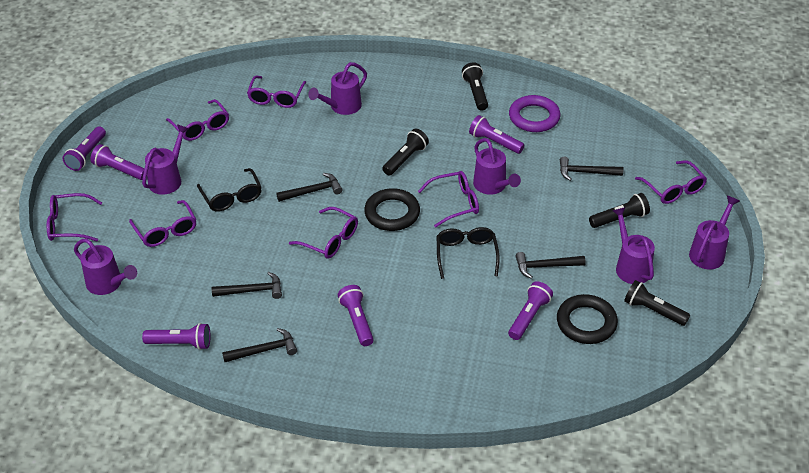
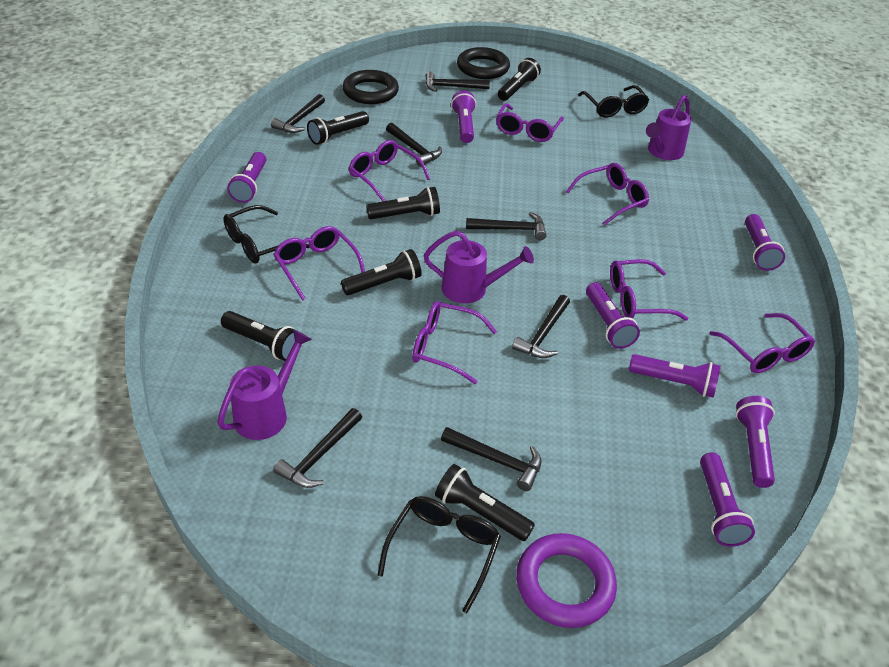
black flashlight: 4 -> 6
black glasses: 2 -> 3
black hammer: 5 -> 7
purple flashlight: 6 -> 7
purple watering can: 6 -> 3

